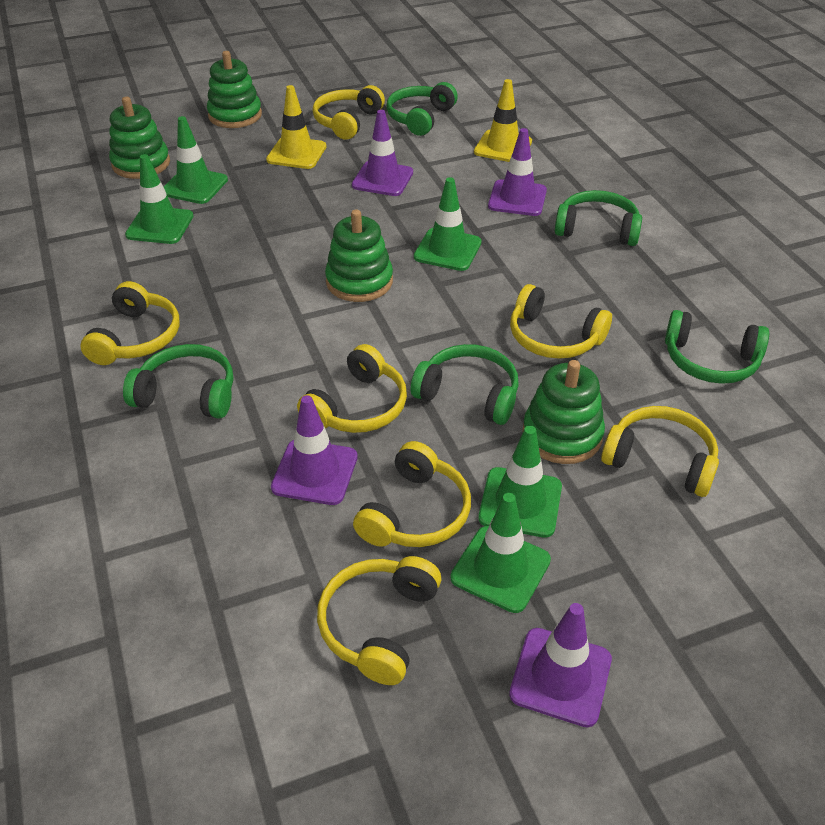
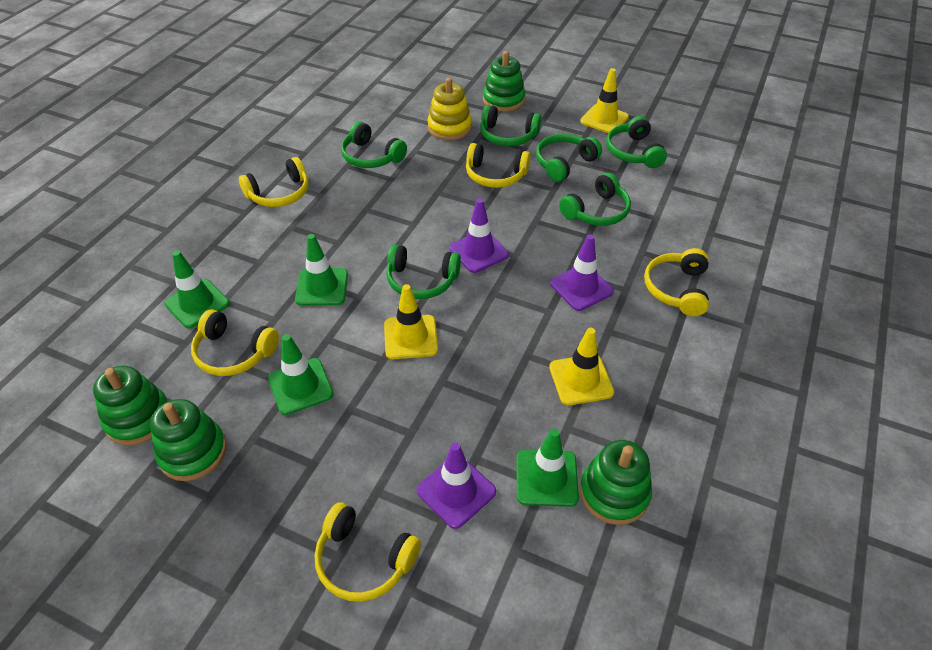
green headphones: 5 -> 6
green traffic cone: 5 -> 4
purple traffic cone: 4 -> 3
yellow headphones: 7 -> 5
yellow stacking toy: 0 -> 1
yellow traffic cone: 2 -> 3

